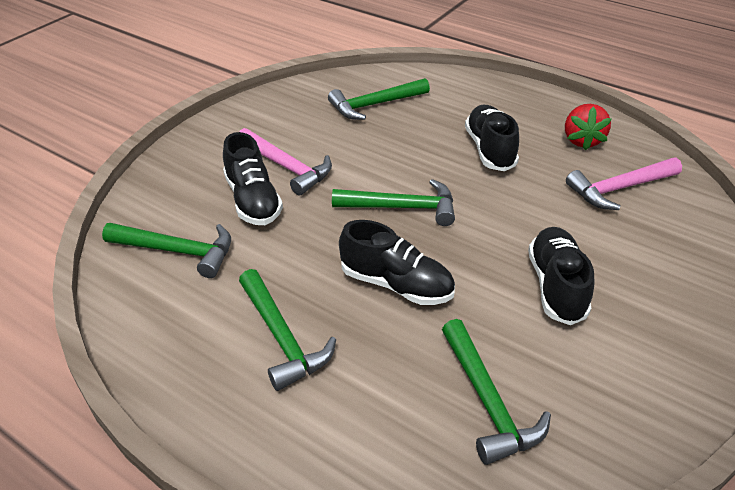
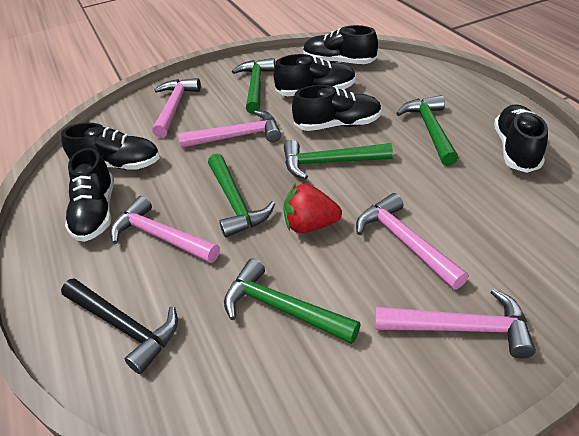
black hammer: 0 -> 1
black shoe: 4 -> 6
pink hammer: 2 -> 5

